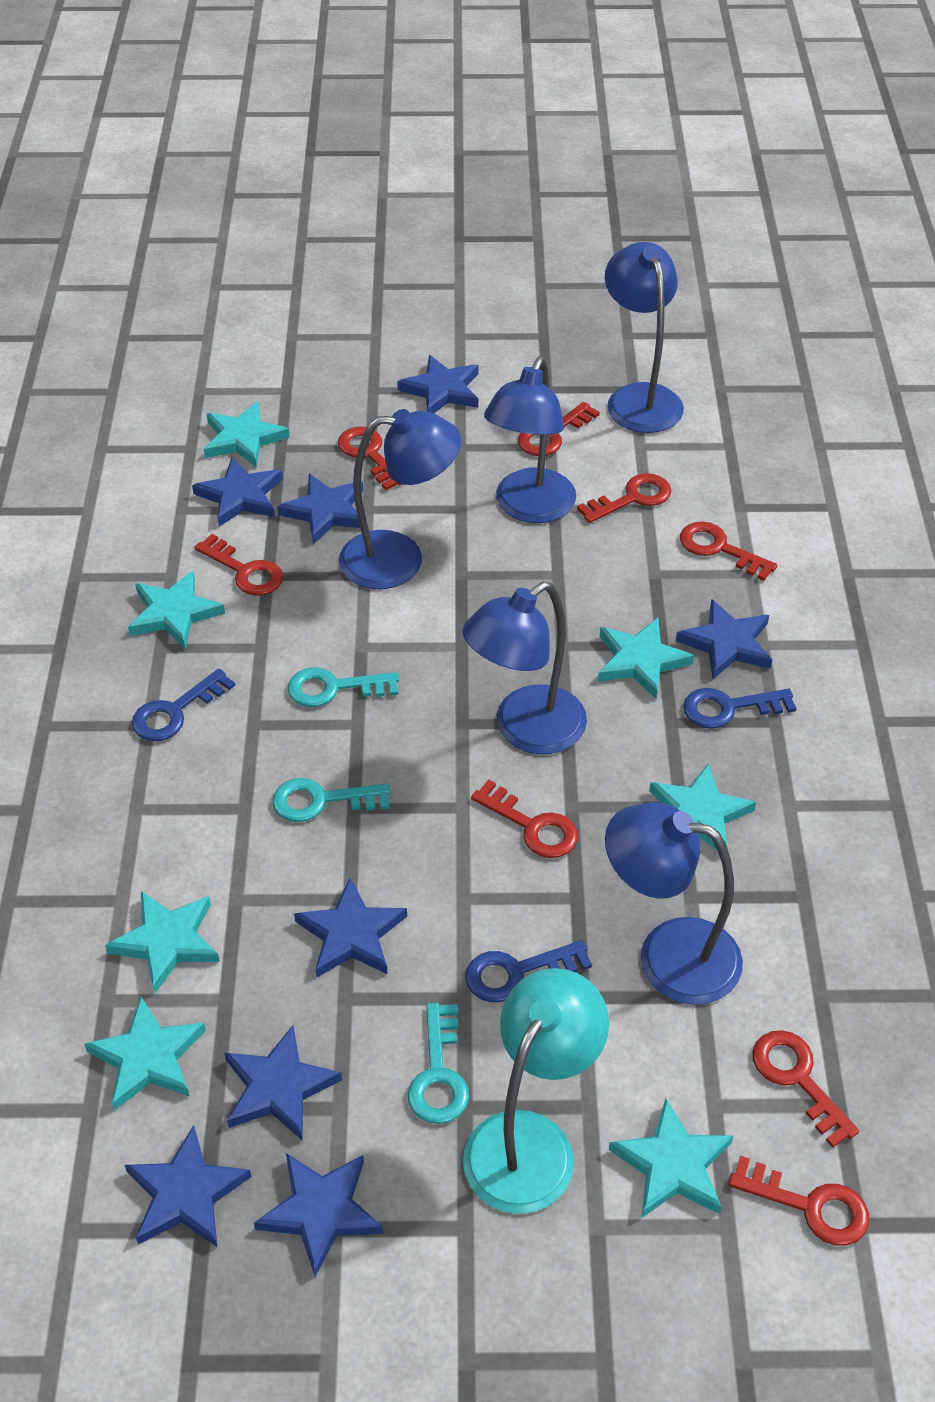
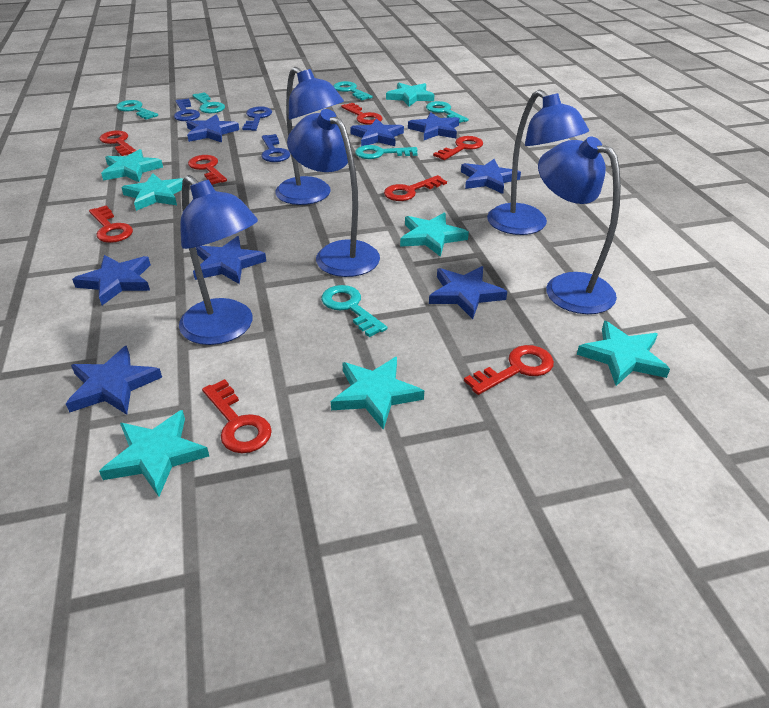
turquoise key: 3 -> 6
turquoise lamp: 1 -> 0

